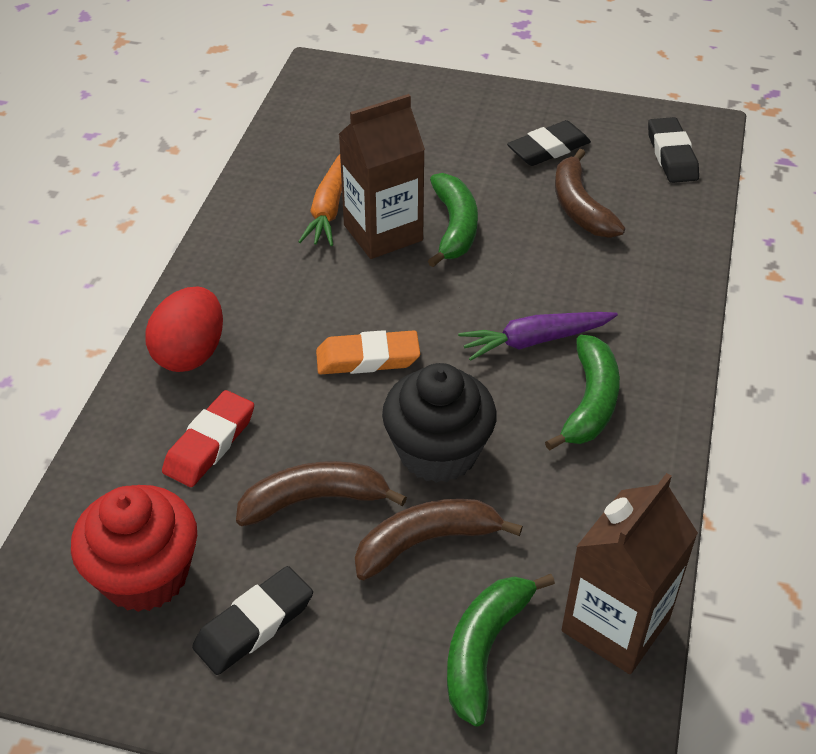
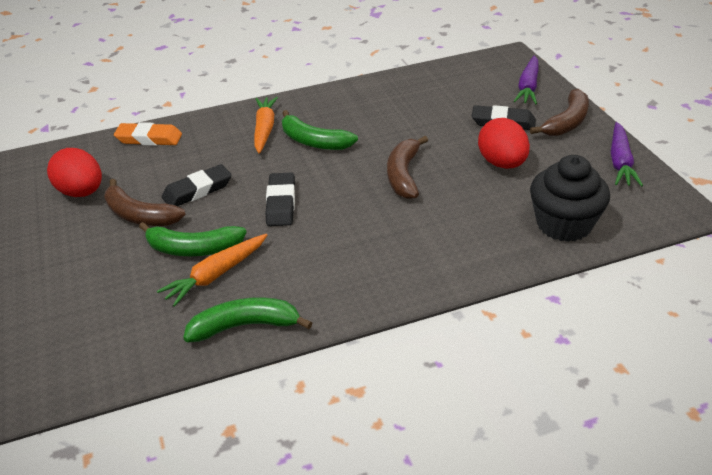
brown carton: 2 -> 0
orange carrot: 1 -> 2
purple carrot: 1 -> 2
red cupcake: 1 -> 0
red egg: 1 -> 2
red eraser: 1 -> 0

